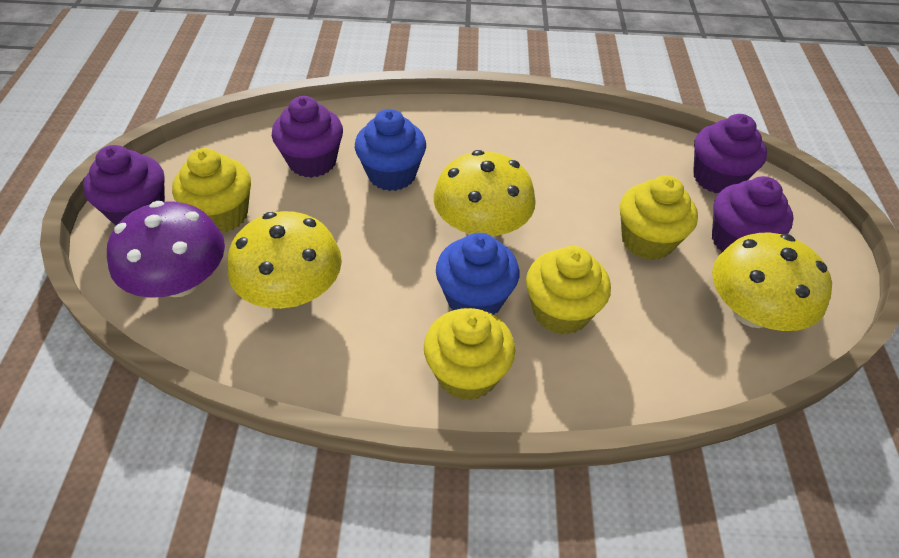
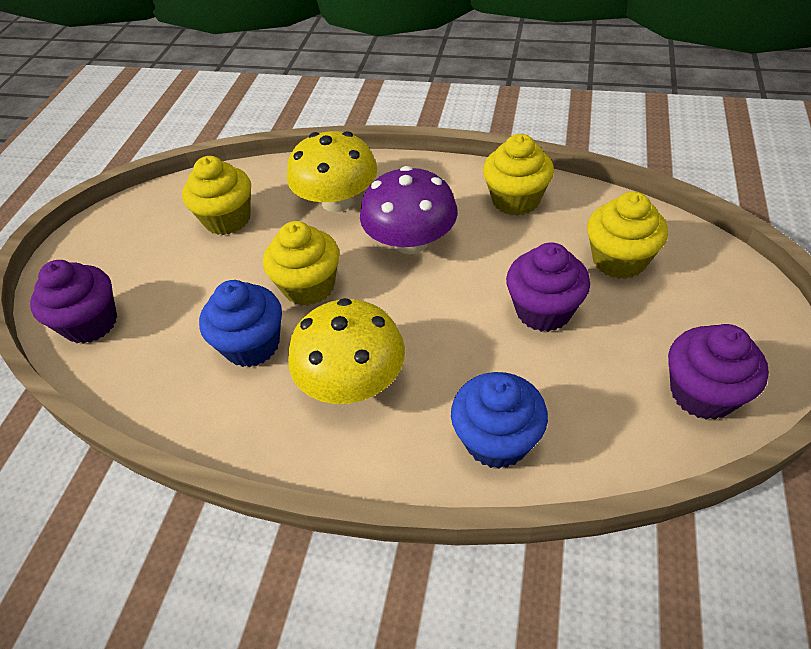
purple cupcake: 4 -> 3
yellow mushroom: 3 -> 2

